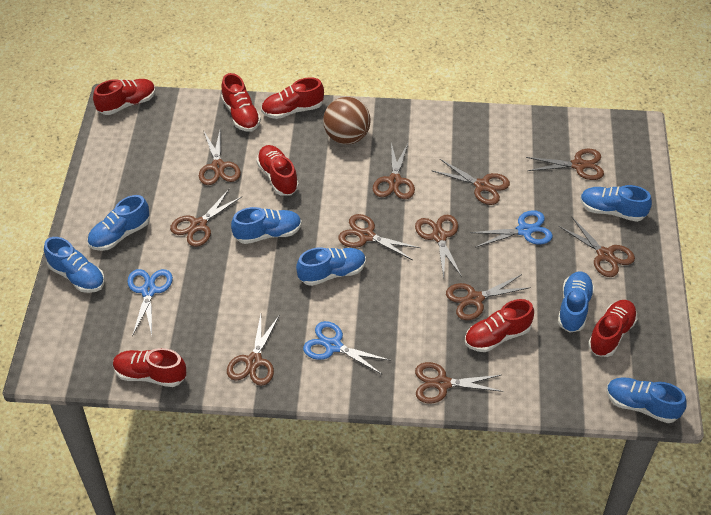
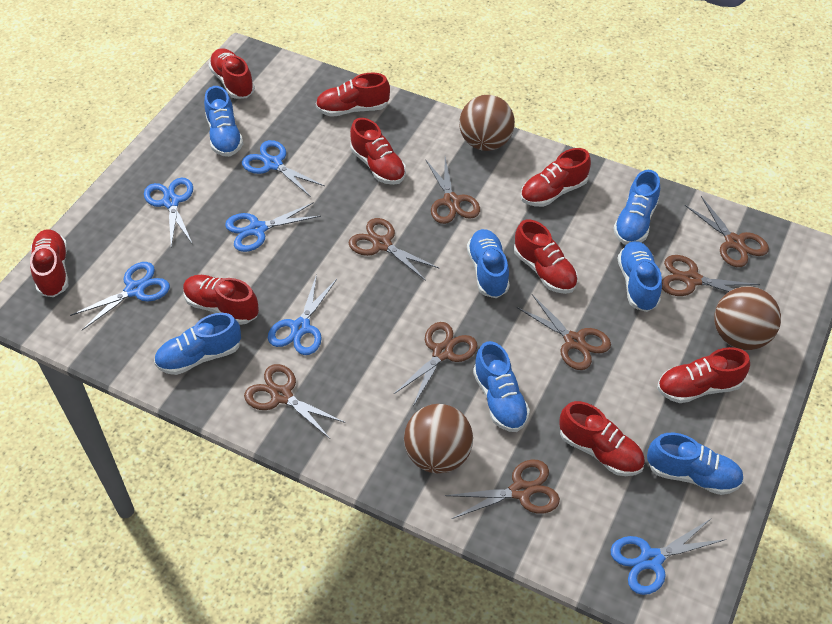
blue scissors: 3 -> 6
brown ball: 1 -> 3
brown scissors: 11 -> 8
red shoe: 7 -> 9

